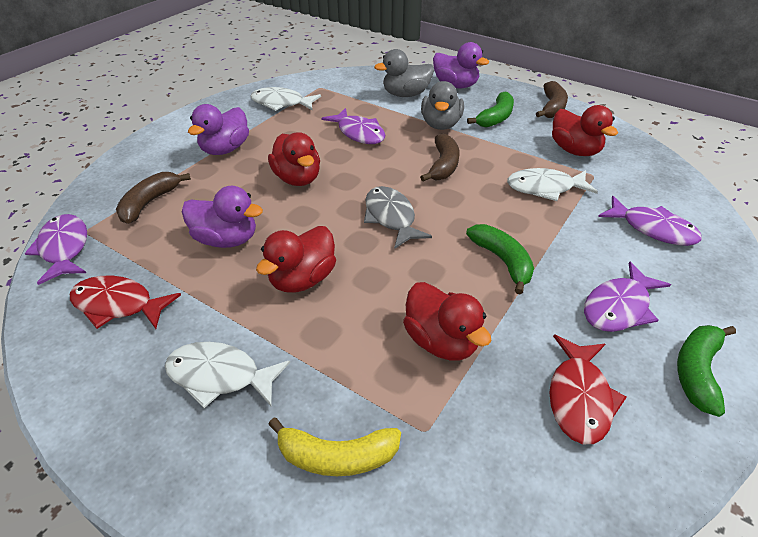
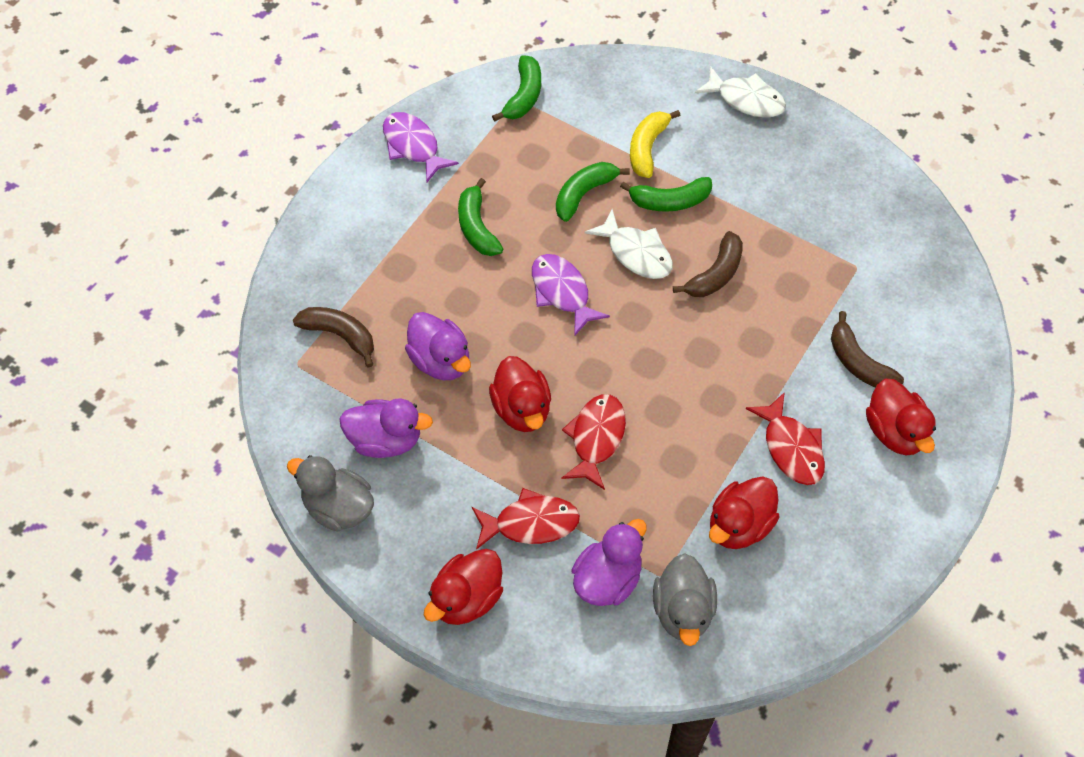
green banana: 3 -> 4
grey fish: 1 -> 0
purple fish: 4 -> 2
red fish: 2 -> 3
white fish: 3 -> 2

